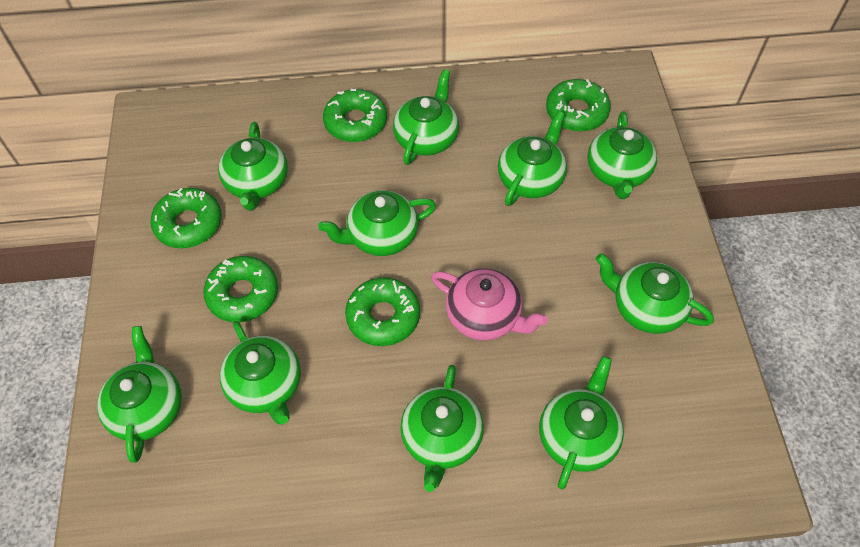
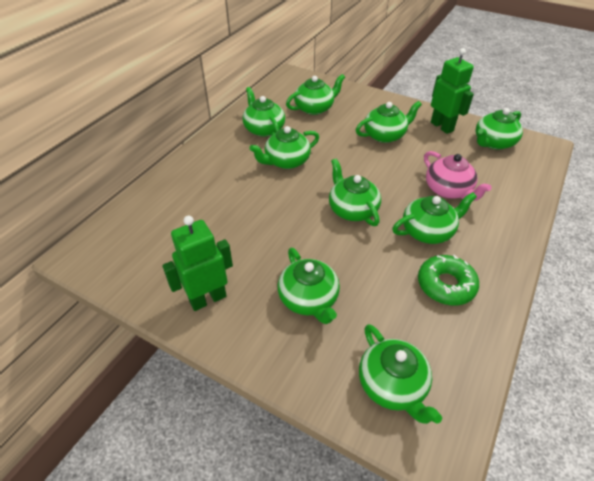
green donut: 5 -> 1
green robot: 0 -> 2
green teapot: 10 -> 9

